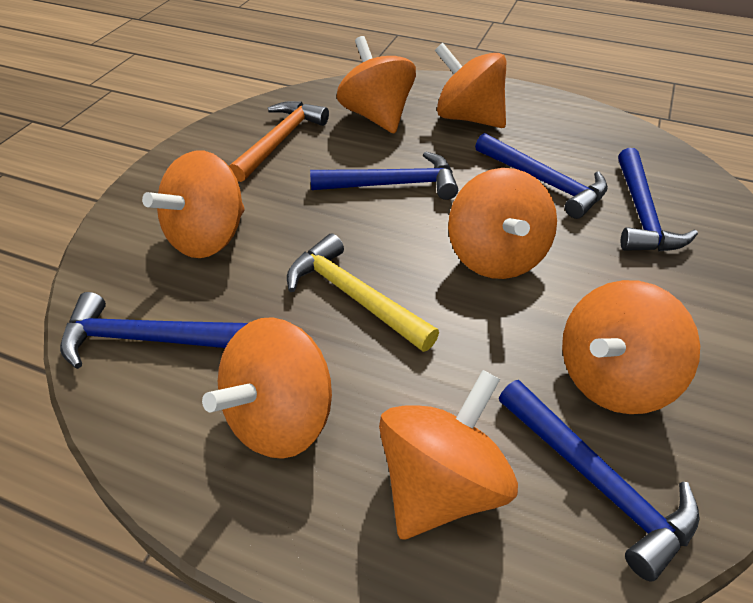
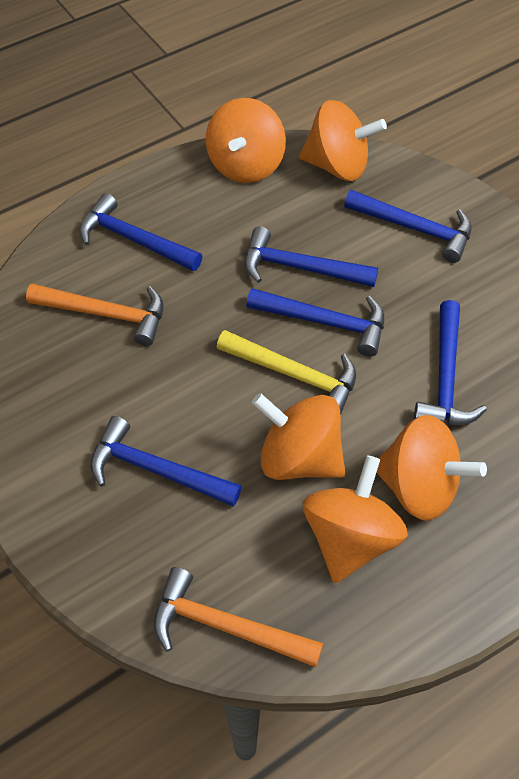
blue hammer: 5 -> 6
orange hammer: 1 -> 2
orange spinning top: 7 -> 5

